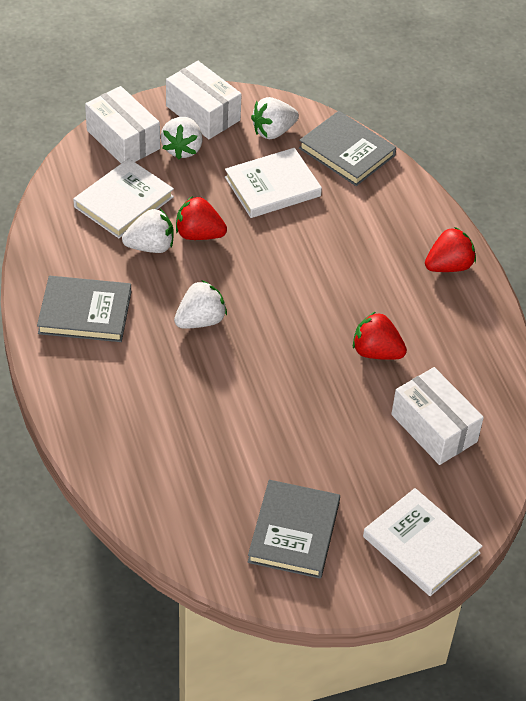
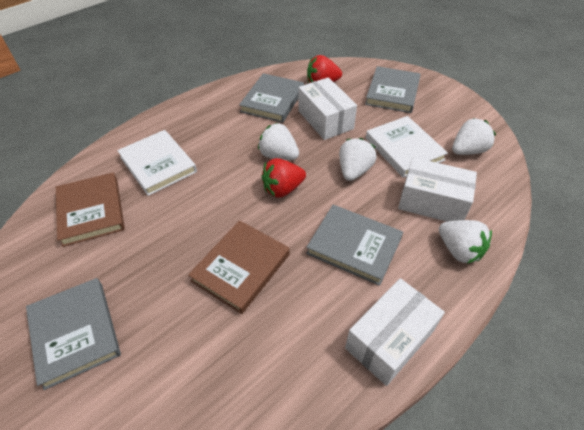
brown book: 0 -> 2
grey book: 3 -> 4
red strawberry: 3 -> 2
white book: 3 -> 2

